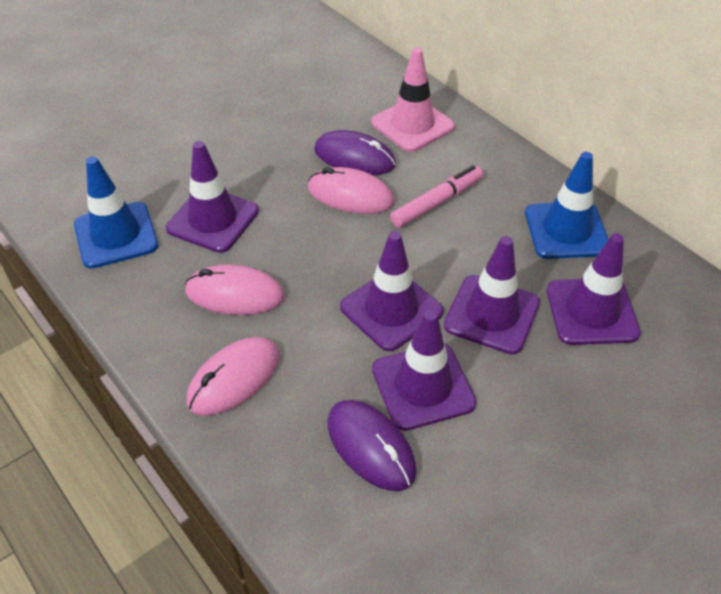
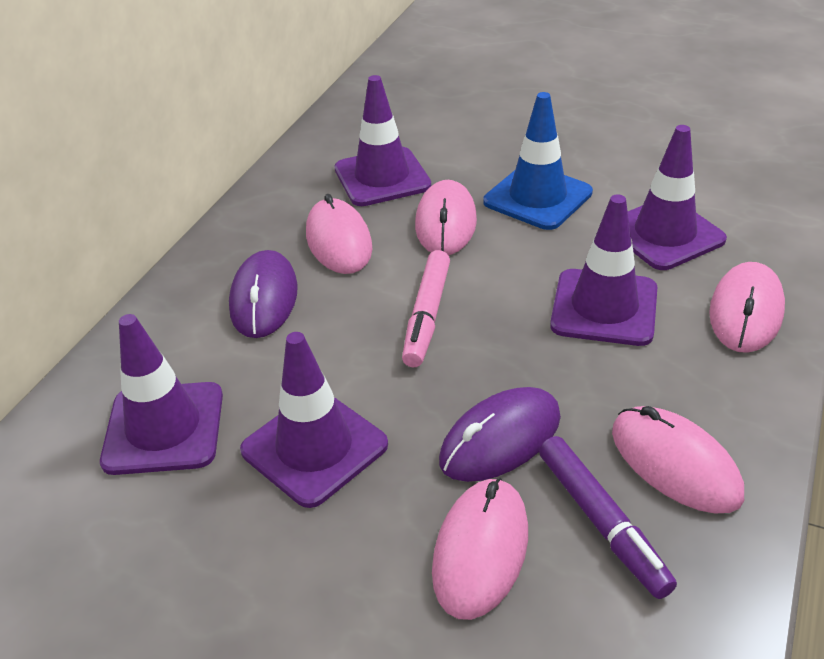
blue traffic cone: 2 -> 1
pink mouse: 3 -> 5
pink traffic cone: 1 -> 0
purple marker: 0 -> 1

